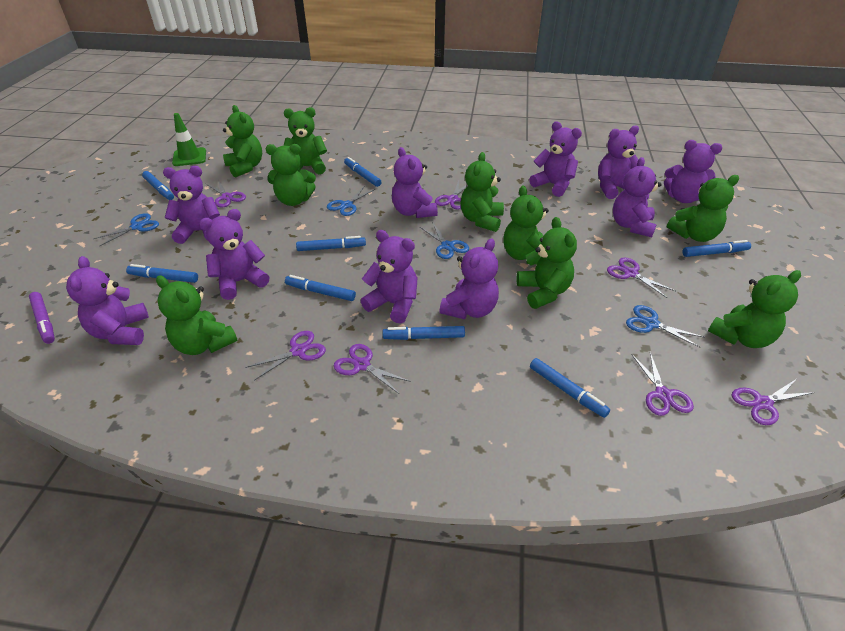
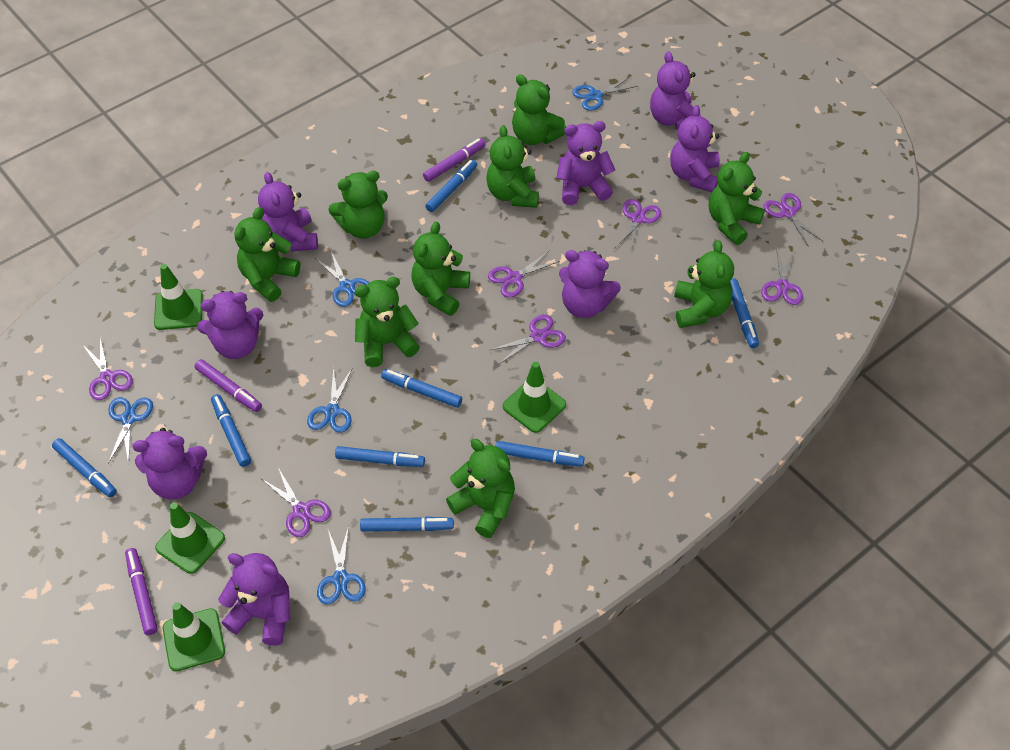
blue scissors: 4 -> 5
green traffic cone: 1 -> 4
purple marker: 1 -> 3
purple teddy bear: 10 -> 8

